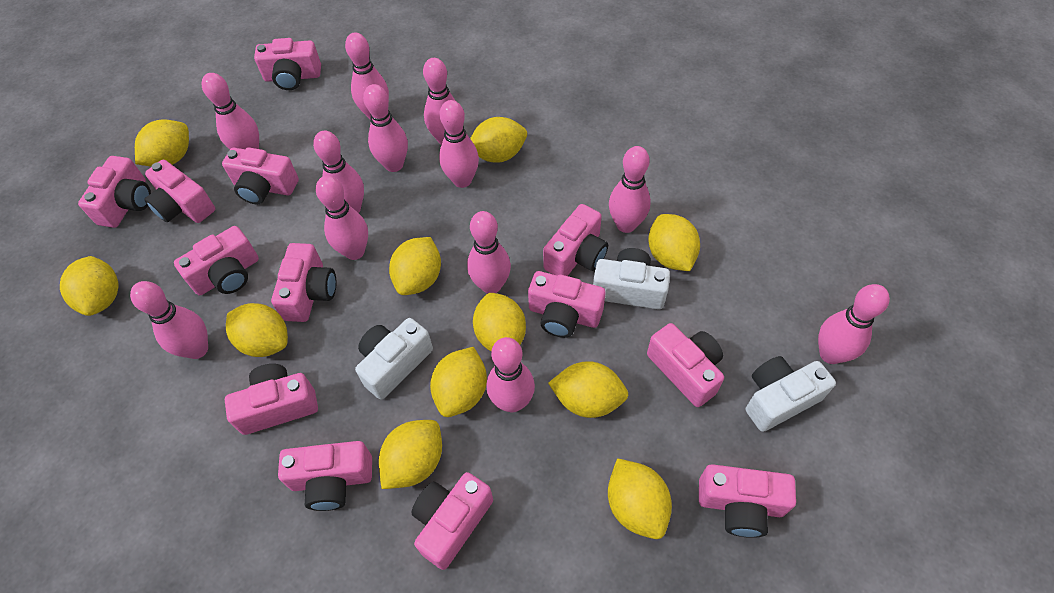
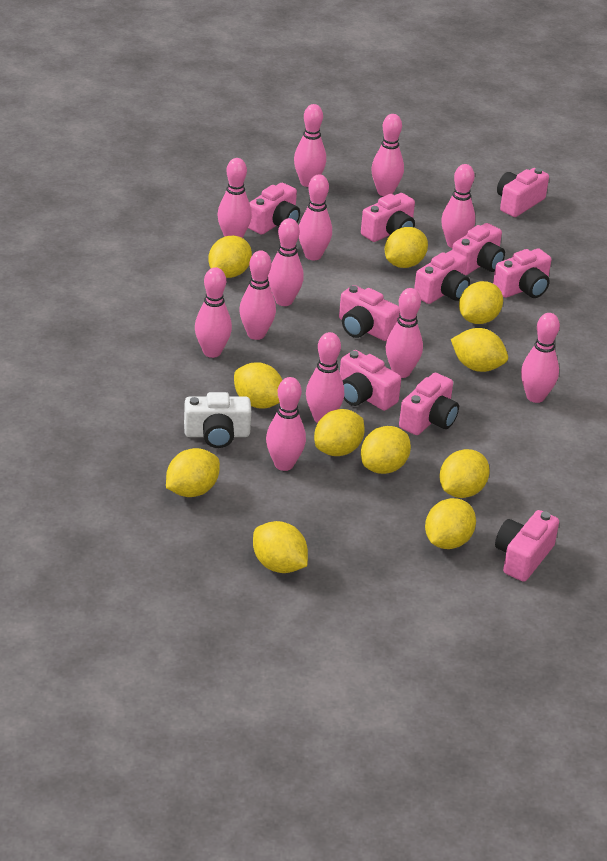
pink camera: 13 -> 10
white camera: 3 -> 1

